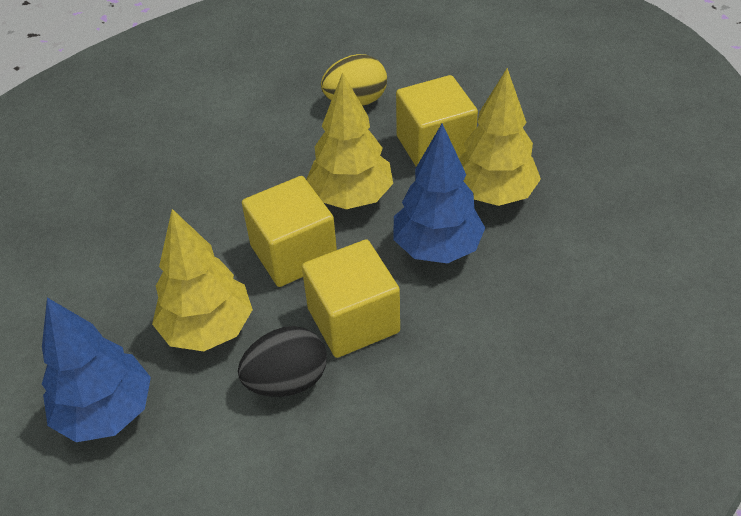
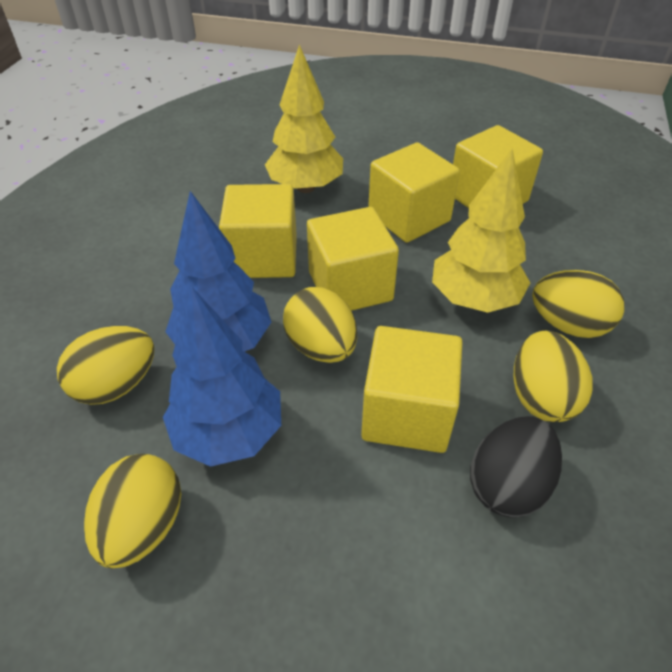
yellow cube: 3 -> 5
yellow egg: 1 -> 5
yellow tree: 3 -> 2

